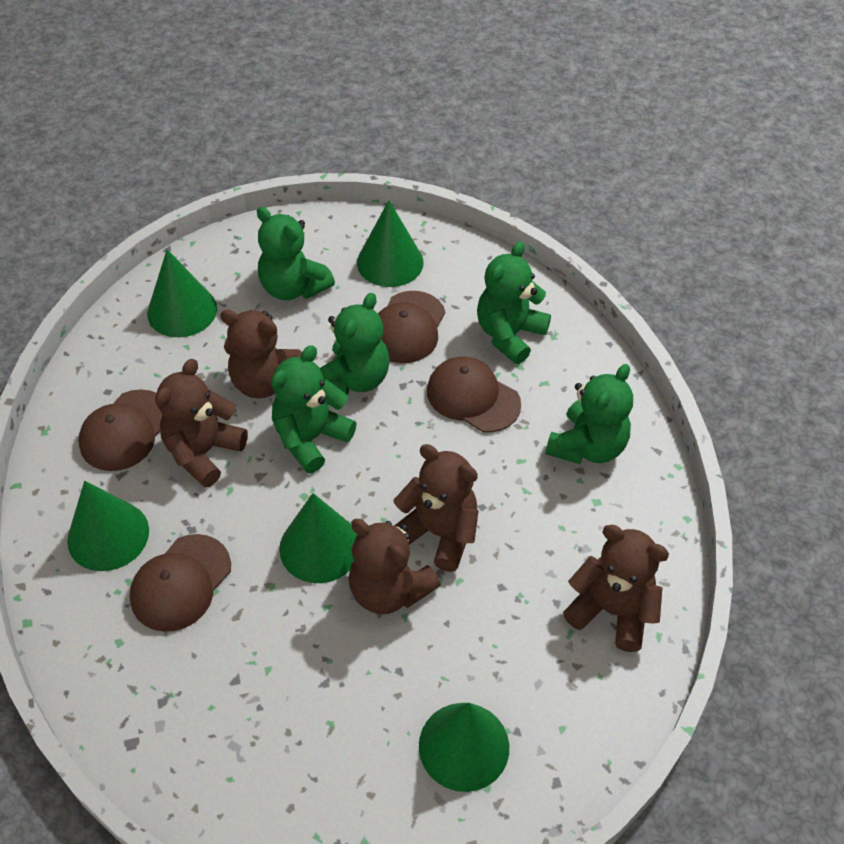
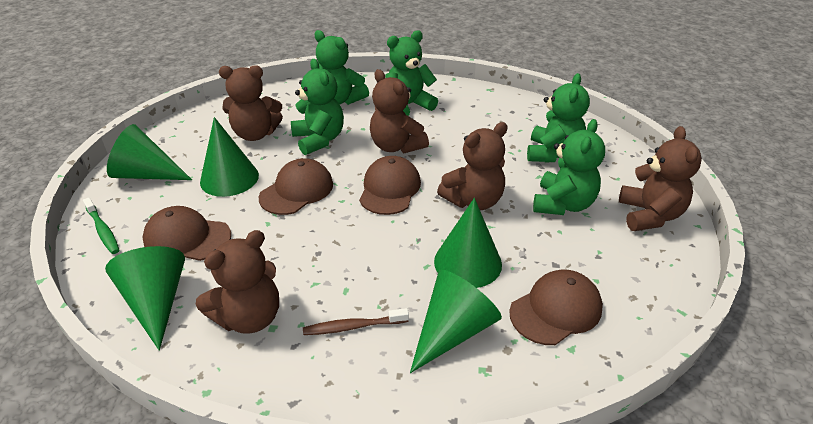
brown toothbrush: 0 -> 1
green toothbrush: 0 -> 1

